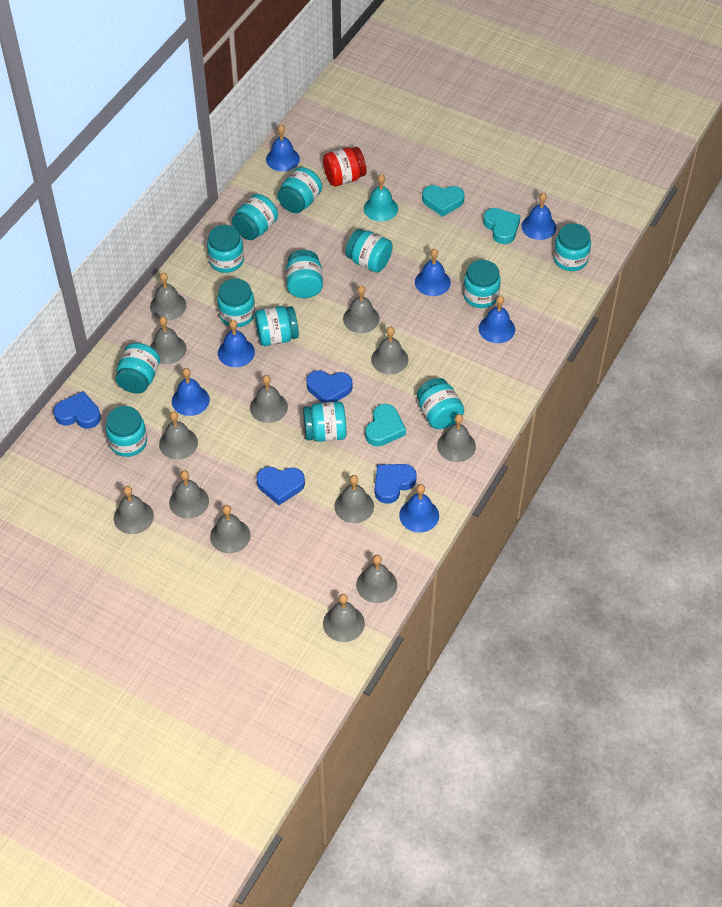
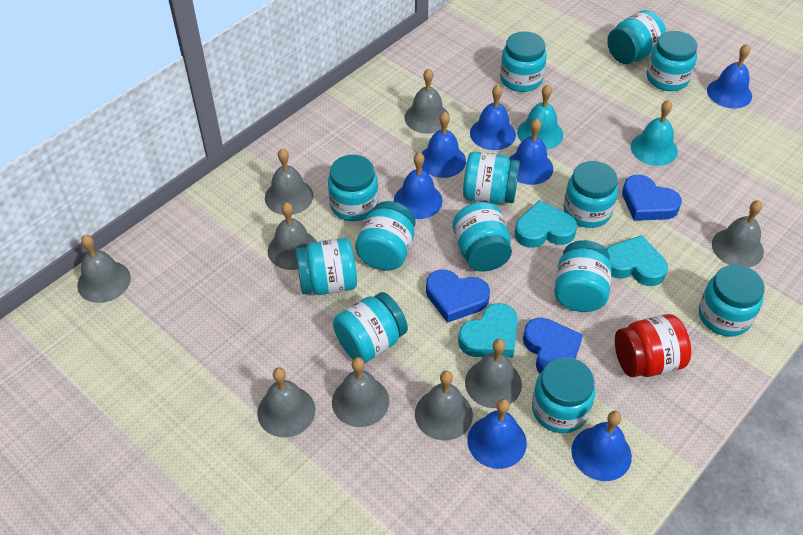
blue heart: 4 -> 3
grey bell: 13 -> 9
turquoise bell: 1 -> 2

